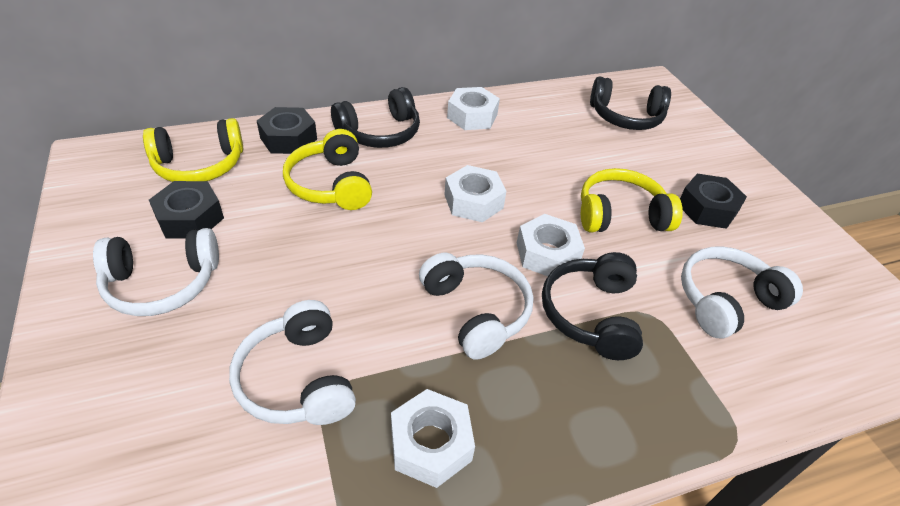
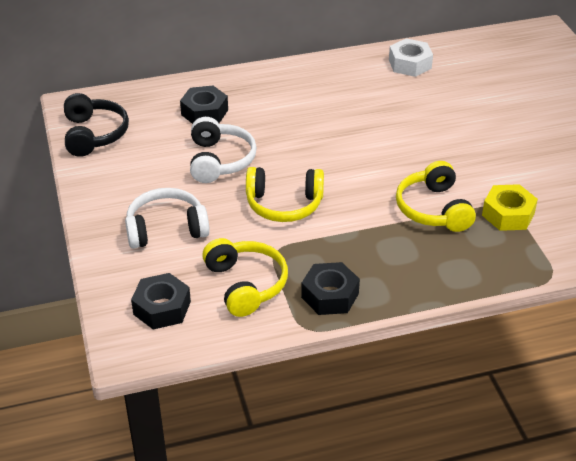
black headphones: 3 -> 1
white headphones: 4 -> 2
white nut: 4 -> 1
yellow nut: 0 -> 1

